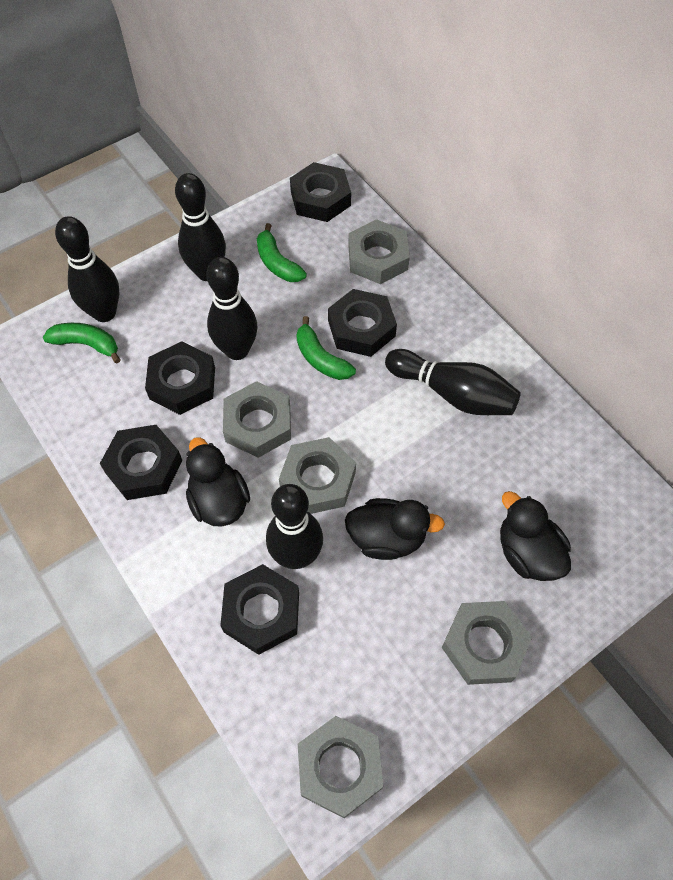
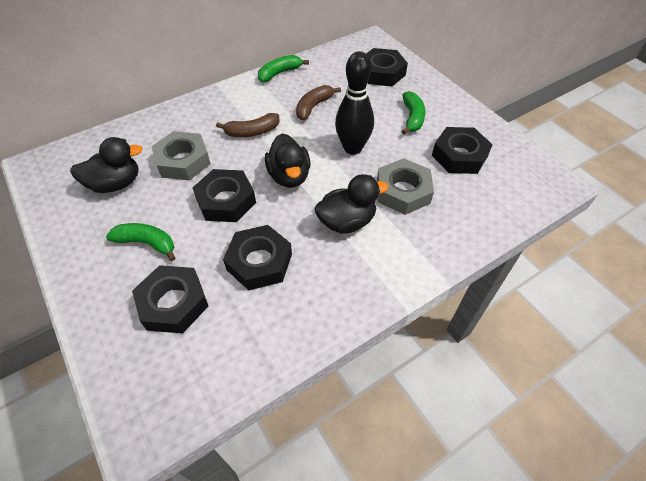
black bowling pin: 5 -> 1
brown banana: 0 -> 2
grey nut: 5 -> 2

